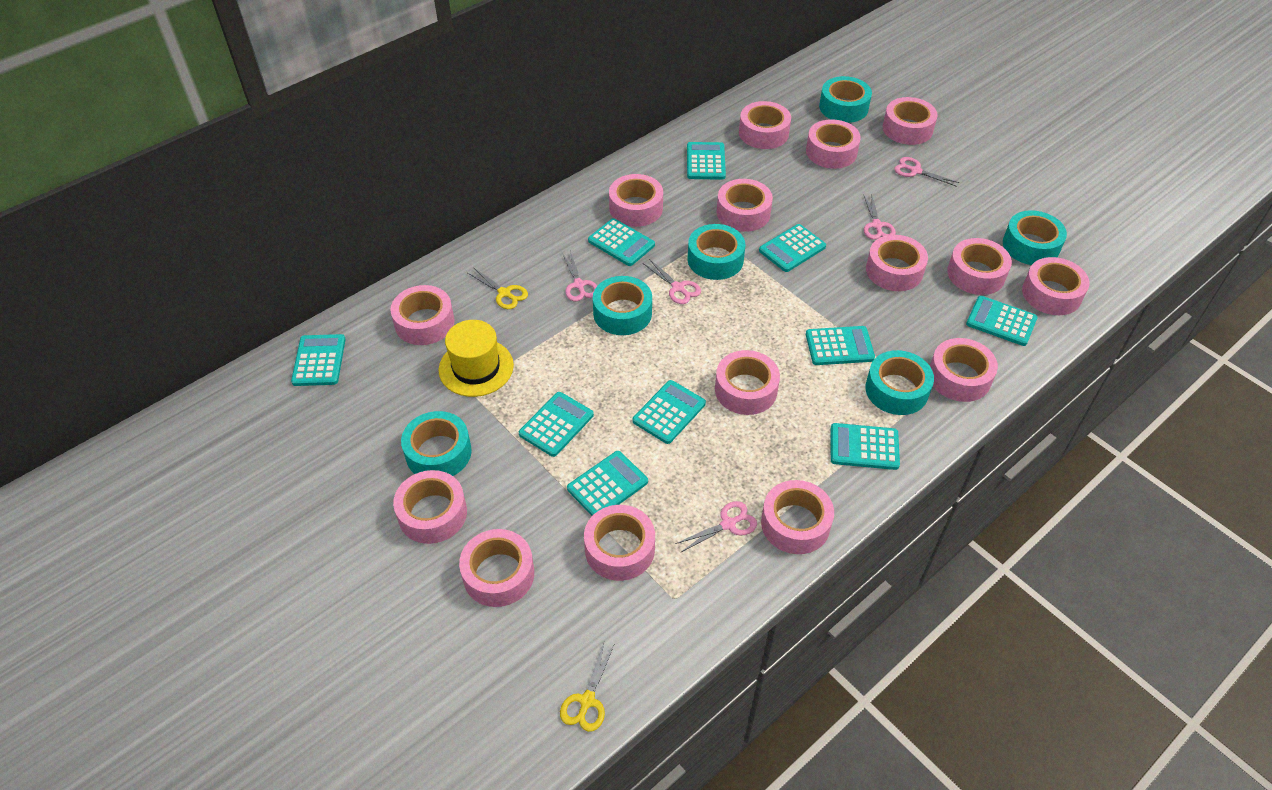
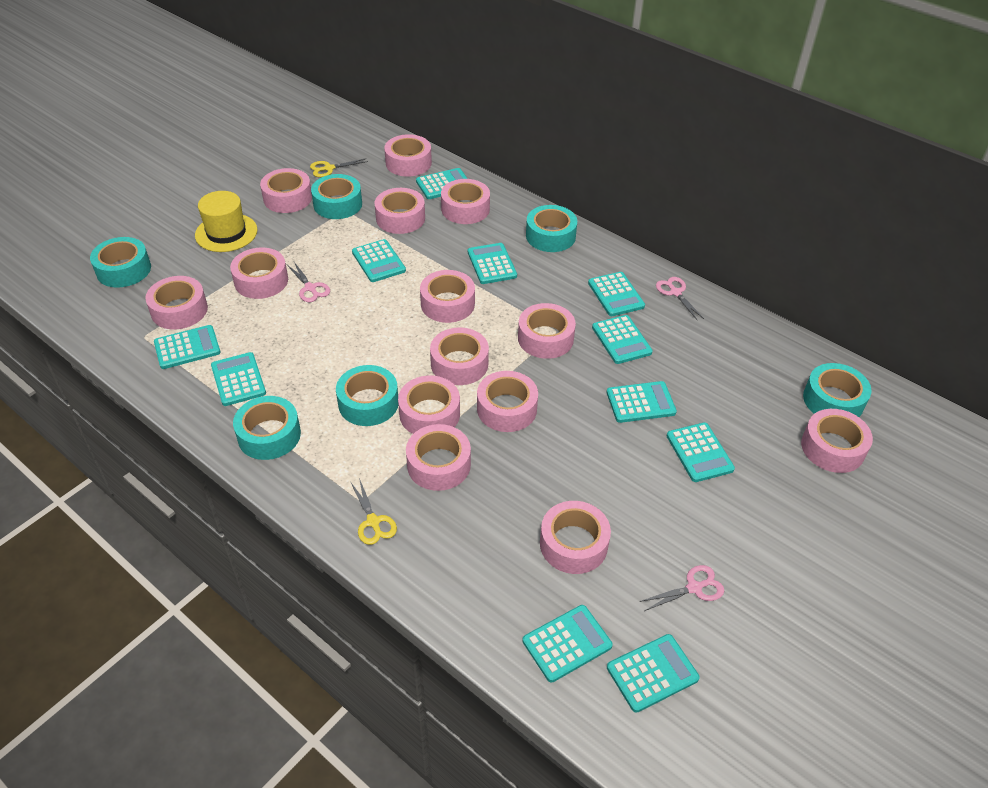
pink scissors: 5 -> 3
pink tape: 15 -> 14
turquoise calculator: 10 -> 11

